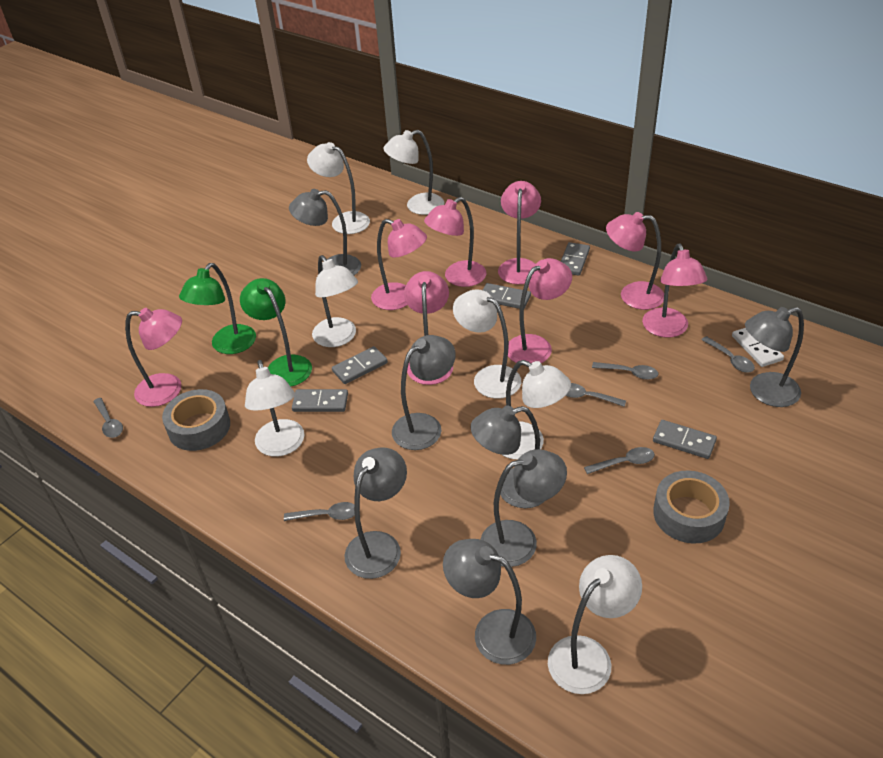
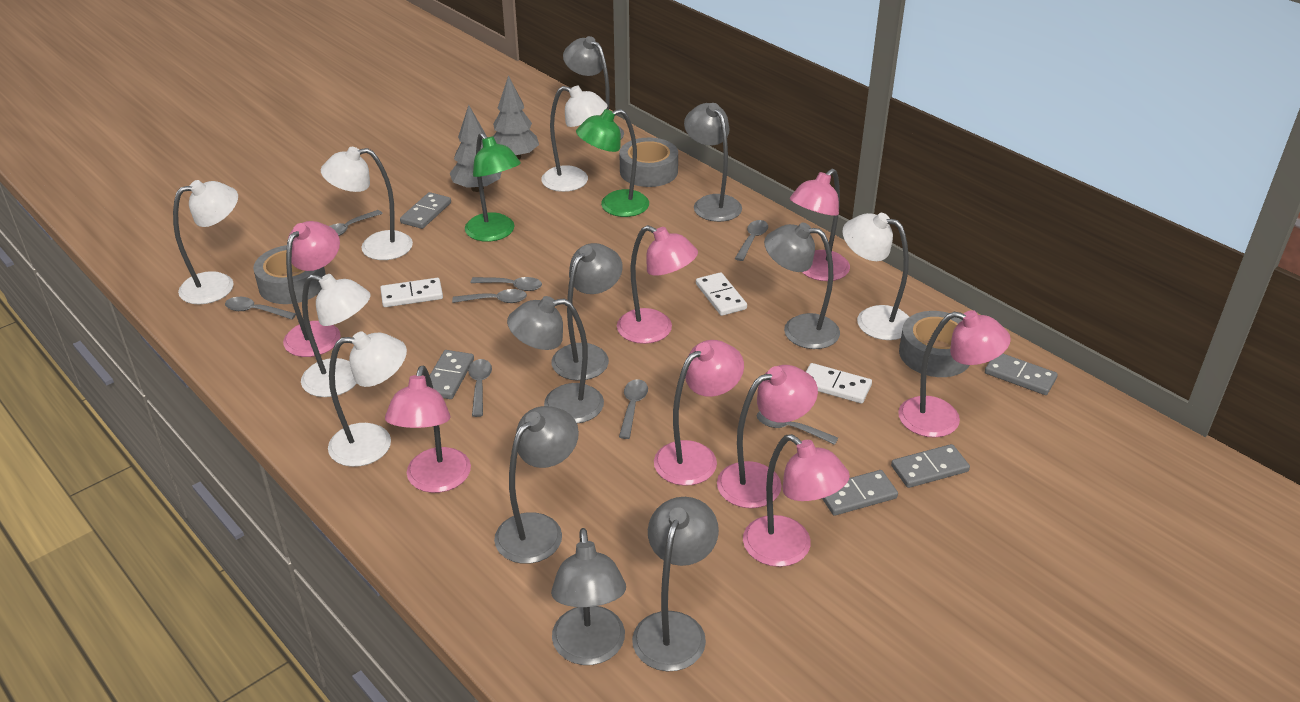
grey lamp: 7 -> 8
grey spoon: 6 -> 8
grey tape: 2 -> 3
grey tree: 0 -> 2
white domino: 1 -> 3
white lamp: 7 -> 6

